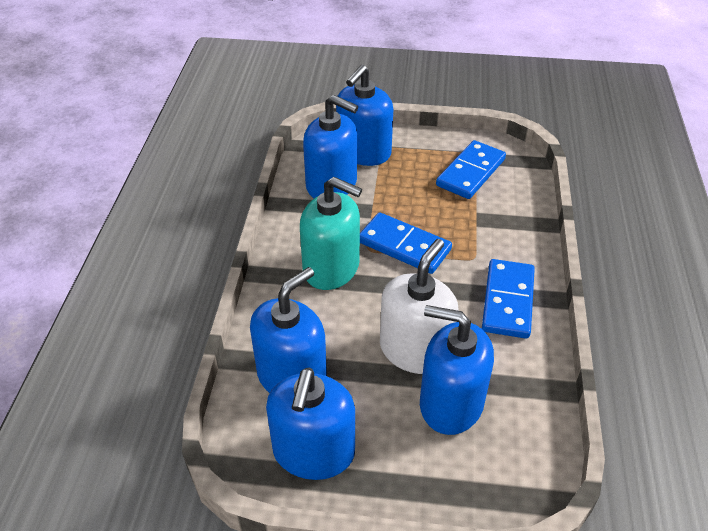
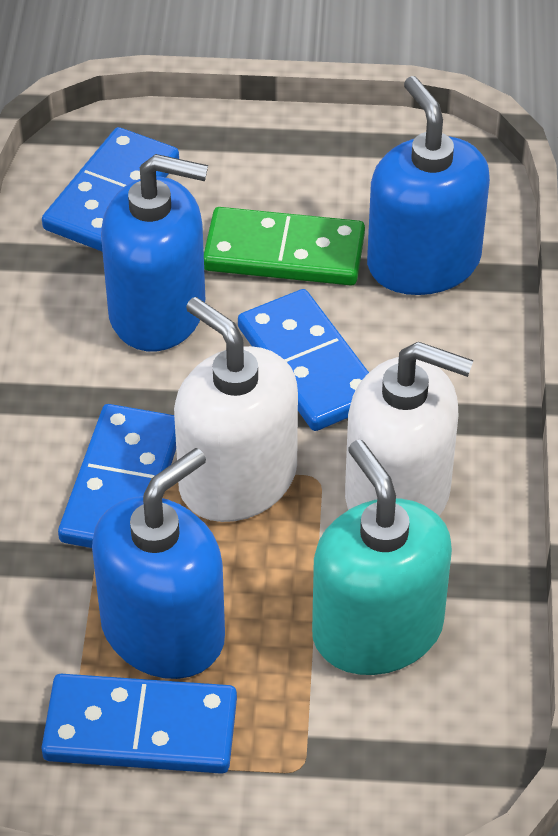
blue domino: 3 -> 4
blue soap dispenser: 5 -> 3
green domino: 0 -> 1
white soap dispenser: 1 -> 2

